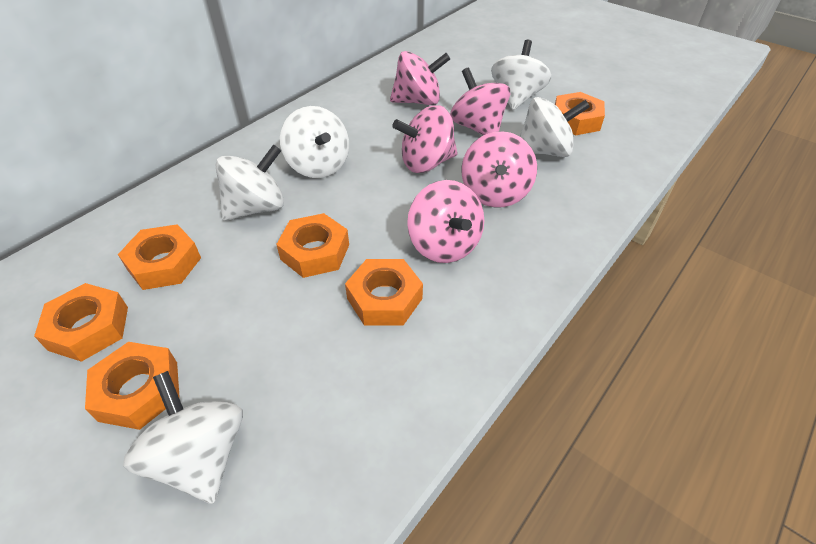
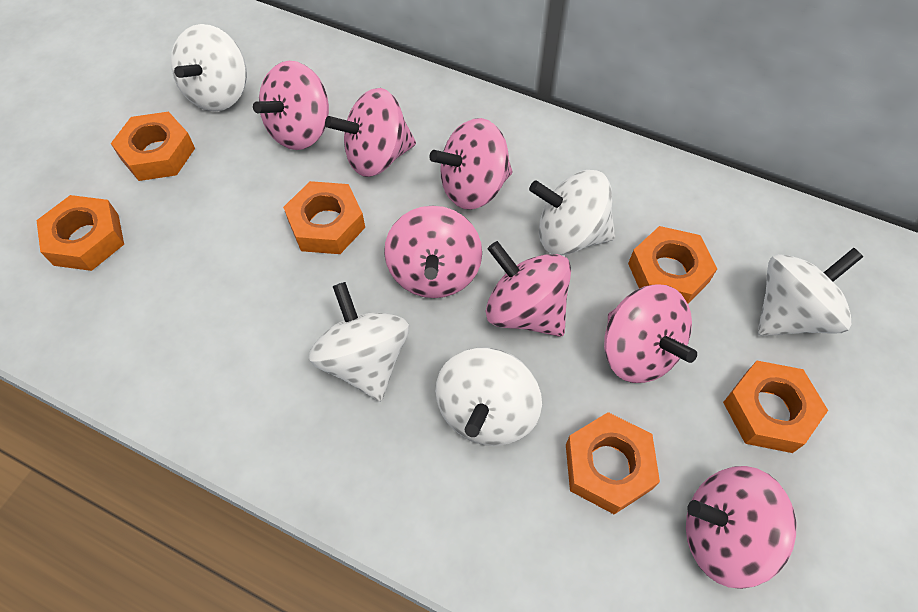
pink spinning top: 5 -> 7

